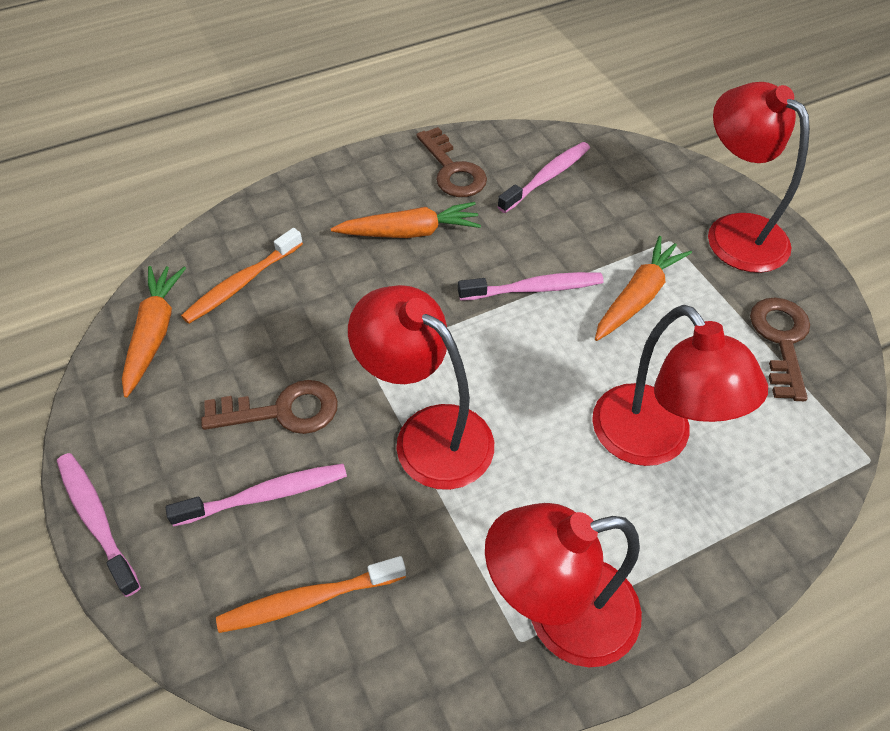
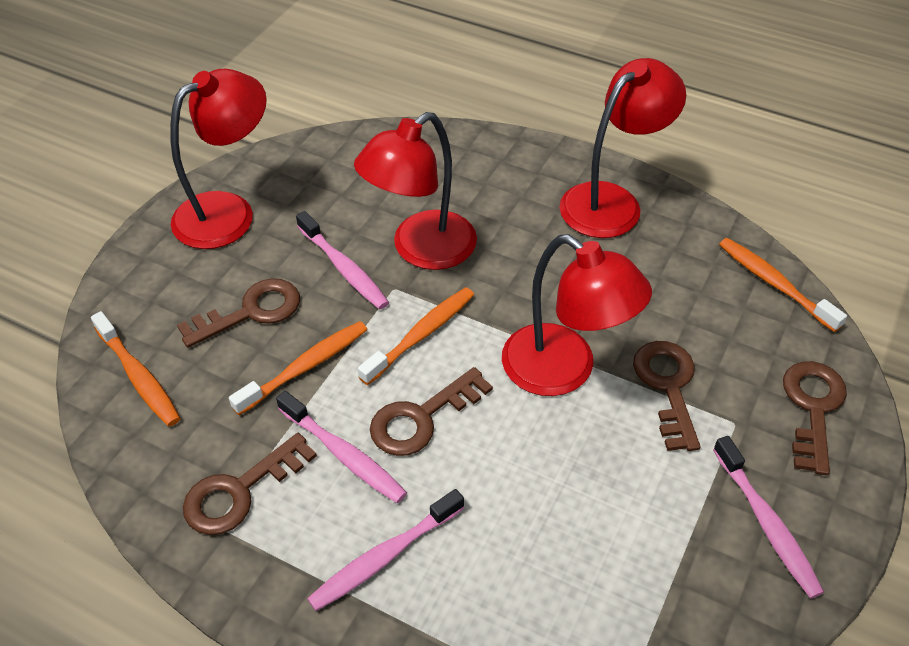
brown key: 3 -> 5
orange carrot: 3 -> 0
orange toothbrush: 2 -> 4

